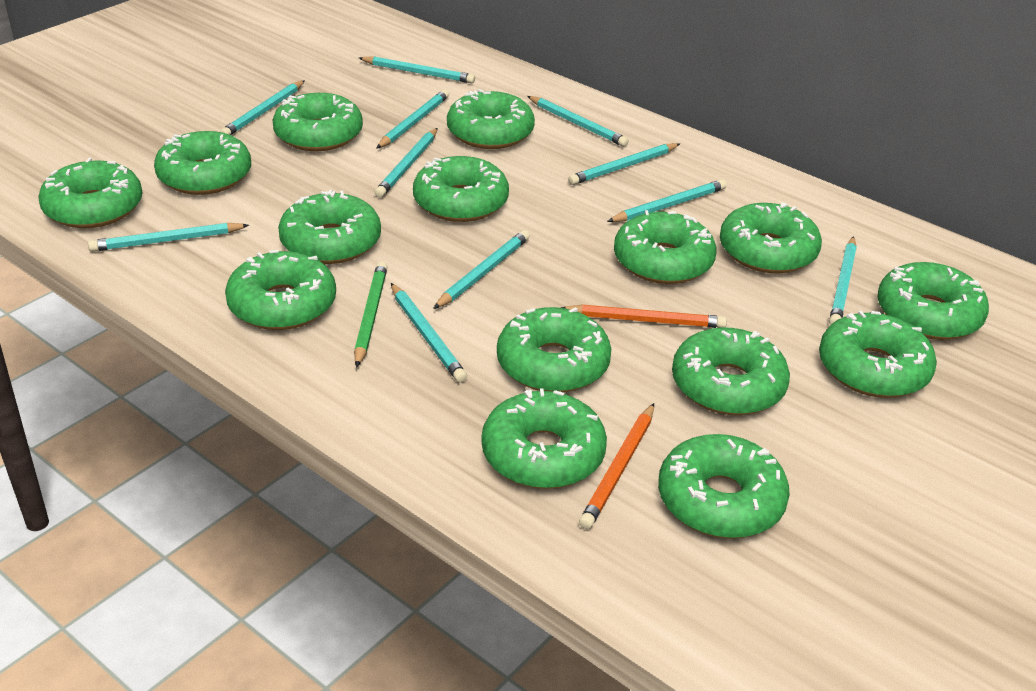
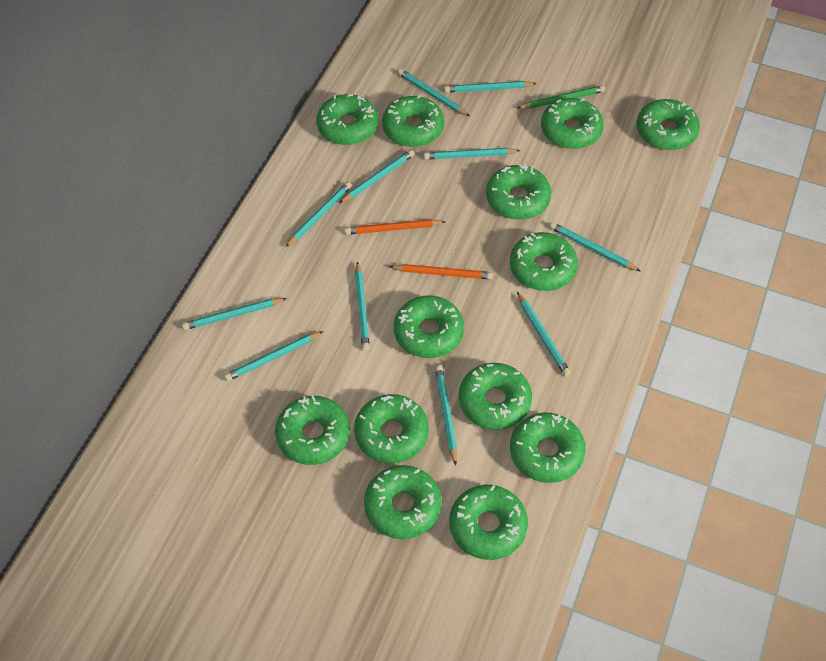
green donut: 15 -> 13

